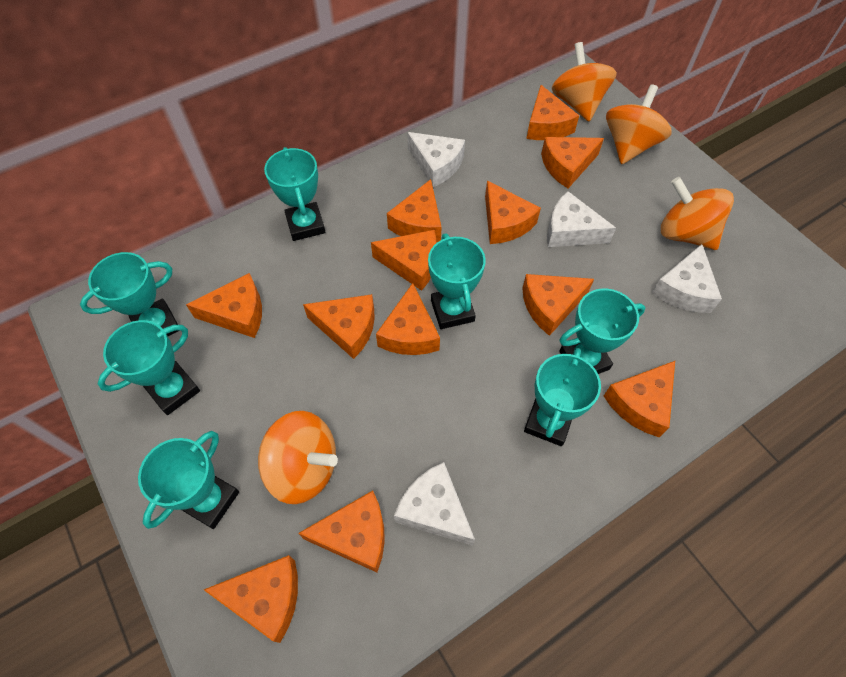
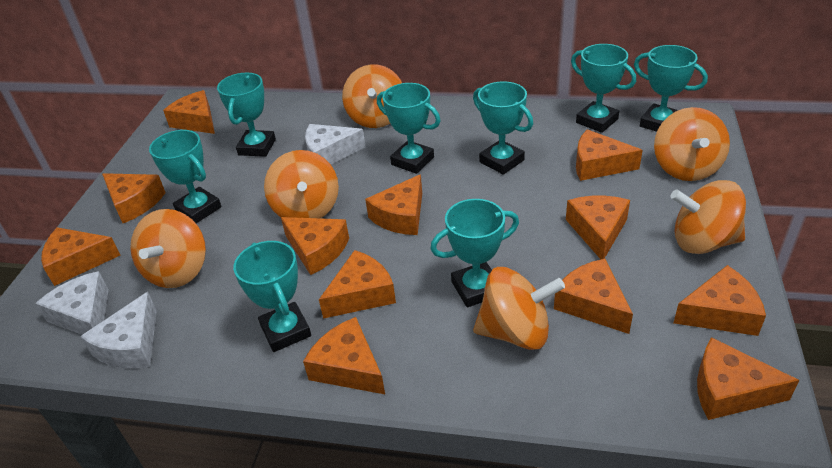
orange spinning top: 4 -> 6
turquoise trophy: 7 -> 8
white cheese: 4 -> 3

